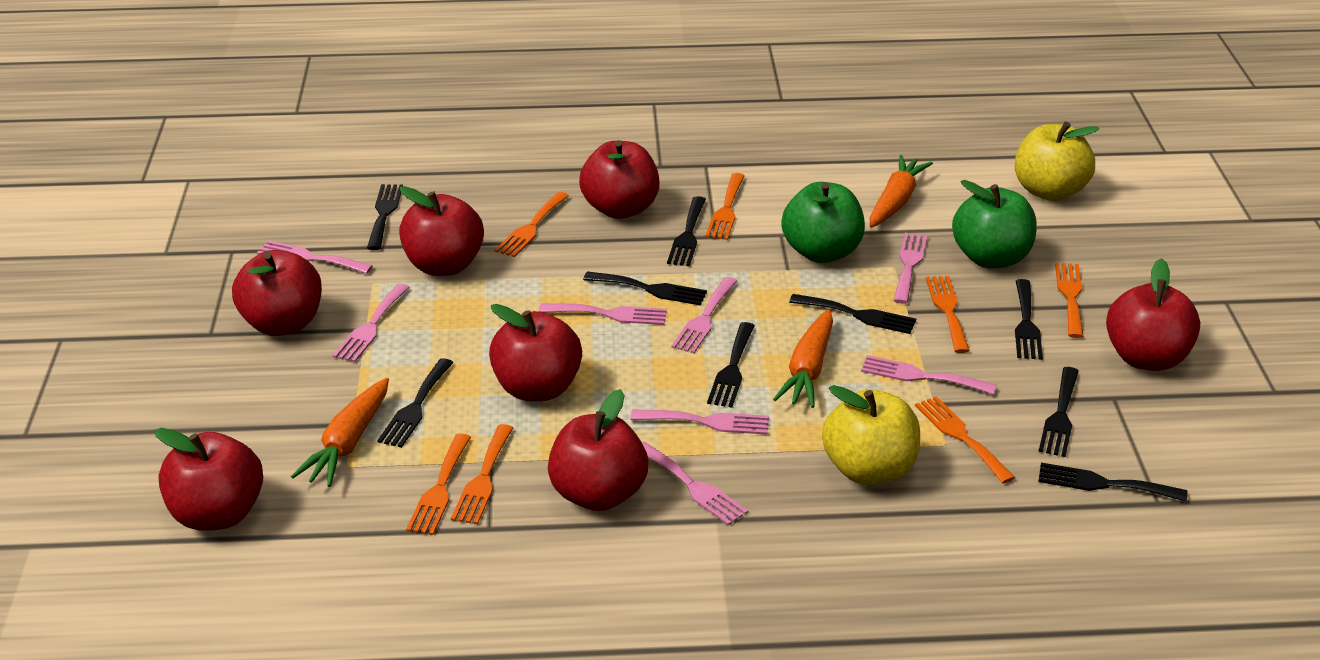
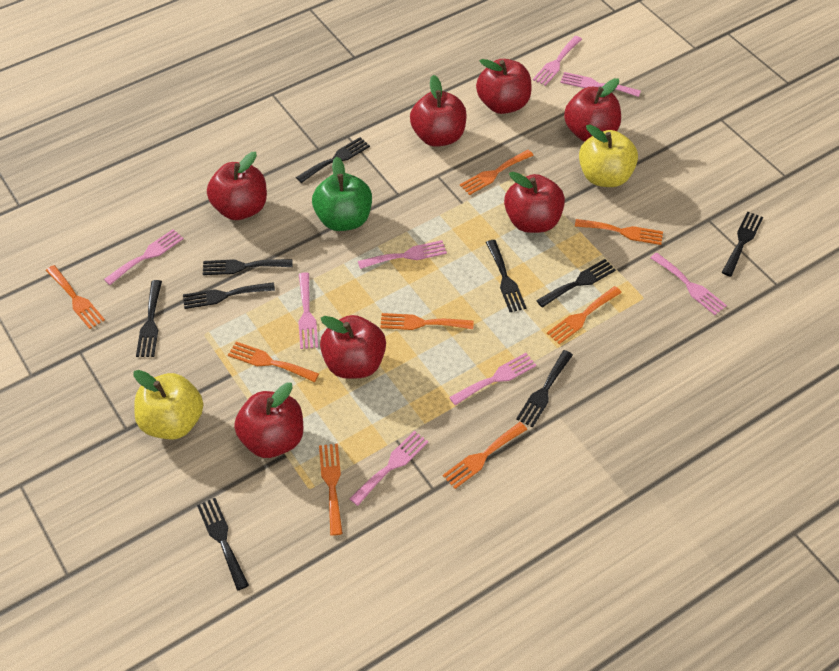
green apple: 2 -> 1
orange carrot: 3 -> 0
orange fork: 7 -> 8

